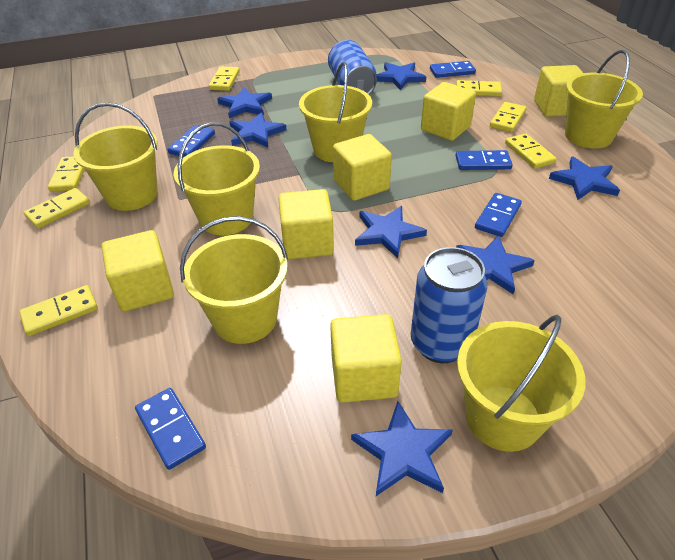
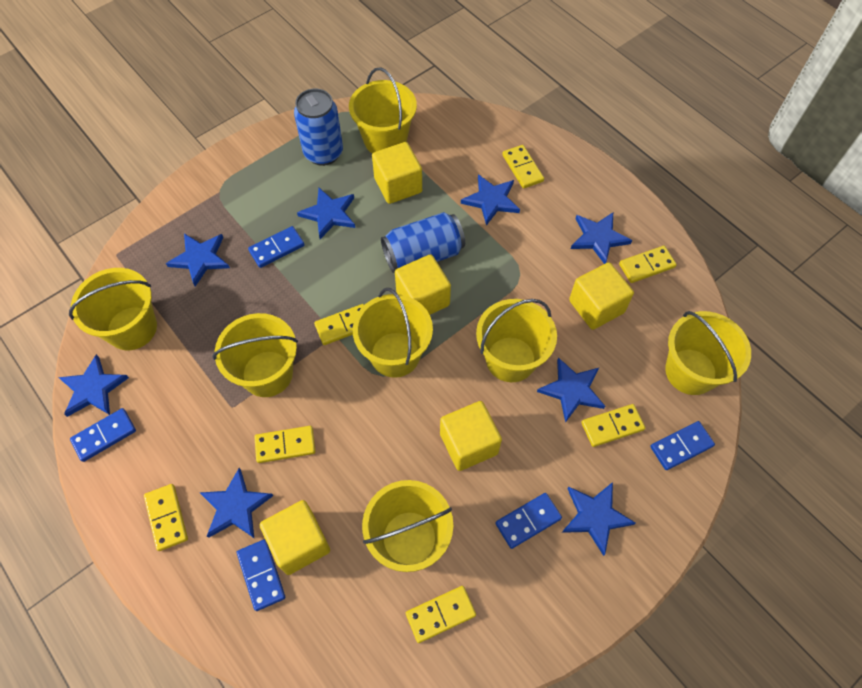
blue star: 7 -> 8
yellow bucket: 6 -> 7
yellow cube: 6 -> 5

